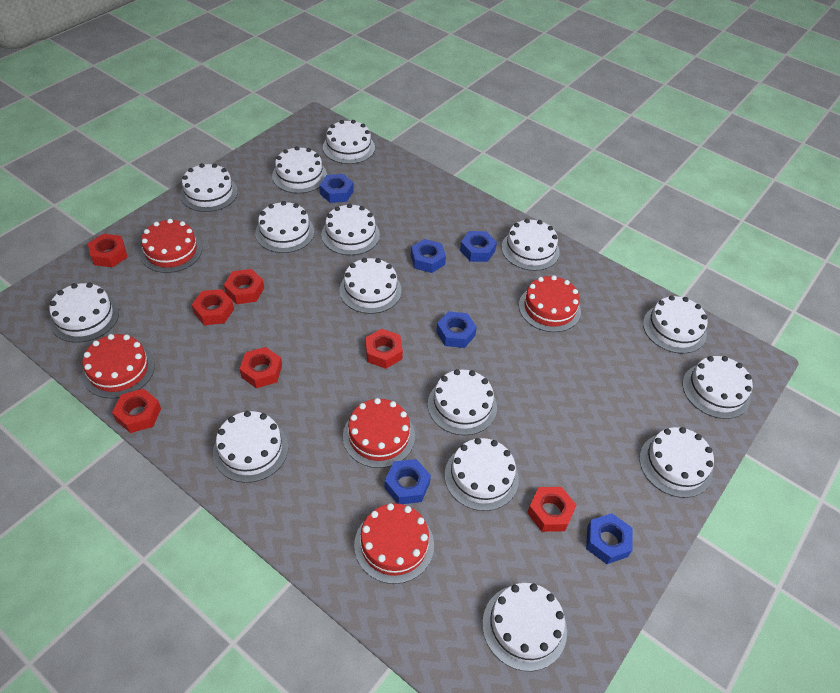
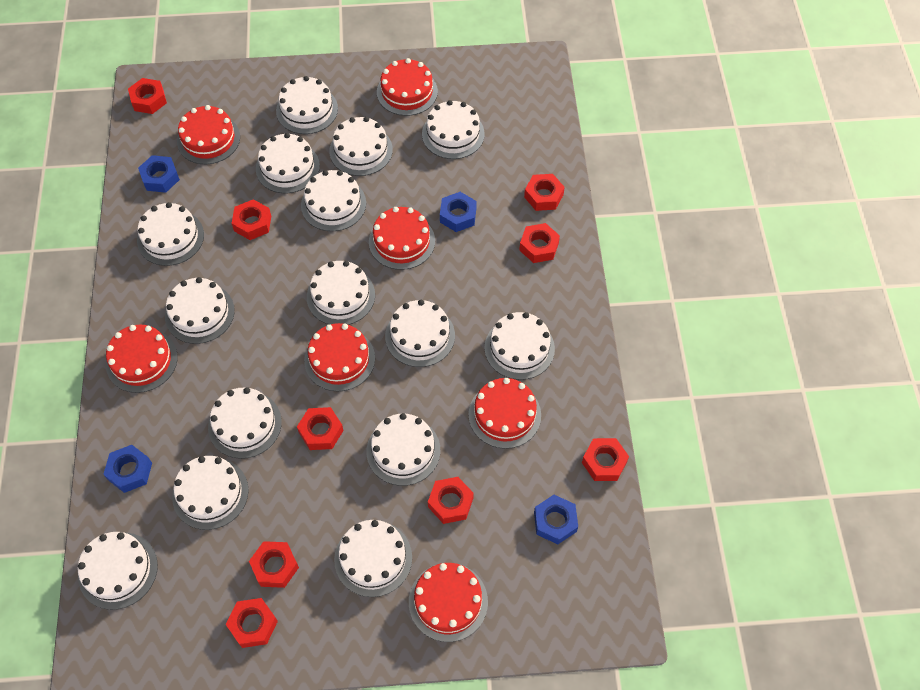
blue nut: 6 -> 4
red cake: 5 -> 7
red nut: 7 -> 9

